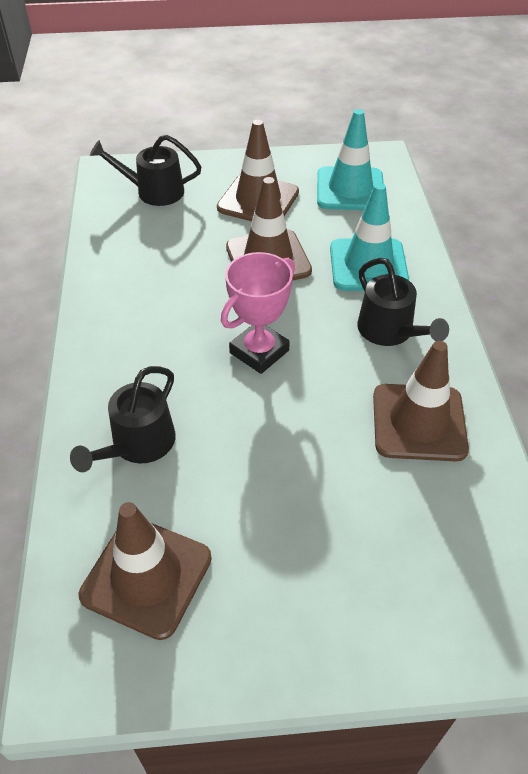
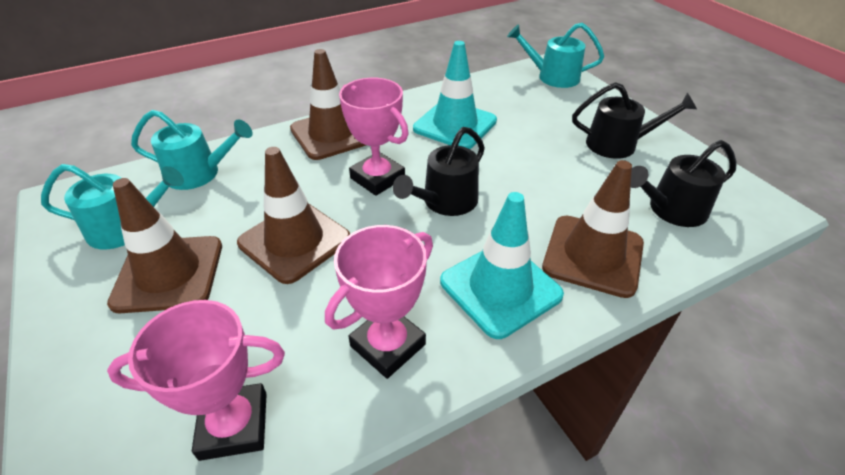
pink trophy: 1 -> 3
turquoise watering can: 0 -> 3

